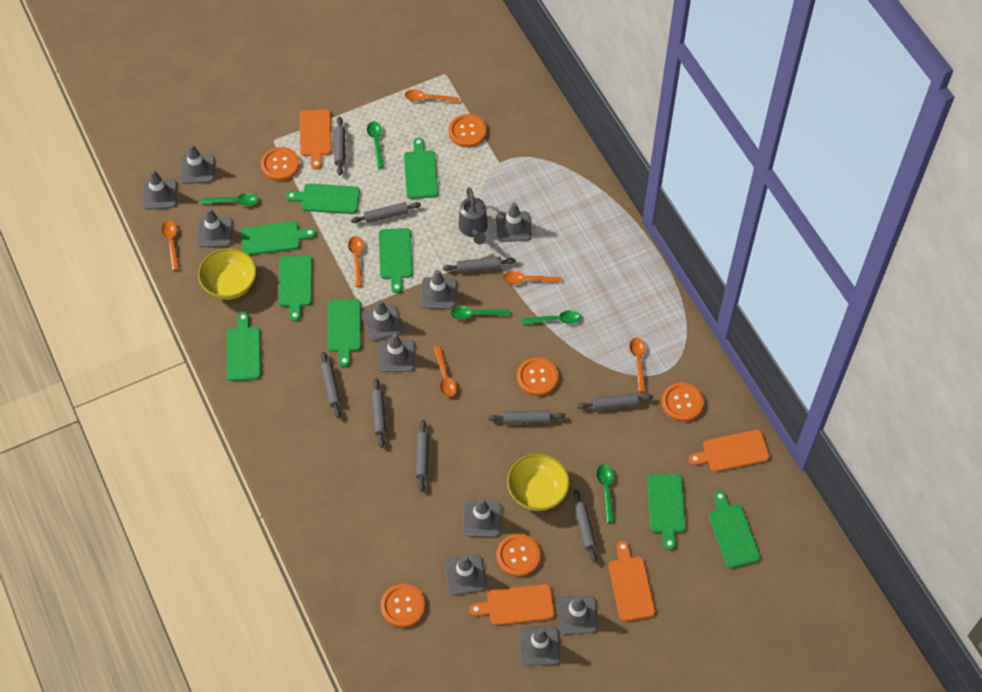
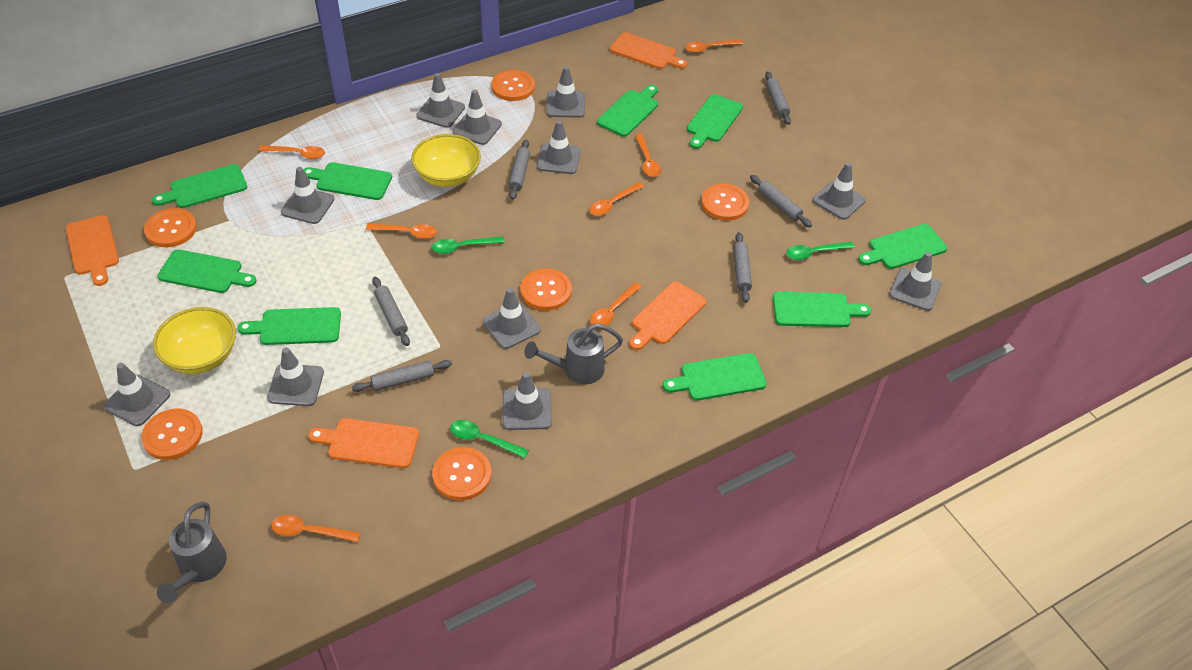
green spoon: 5 -> 3
grey rolling pin: 9 -> 6
grey watering can: 1 -> 2
orange spoon: 6 -> 7

